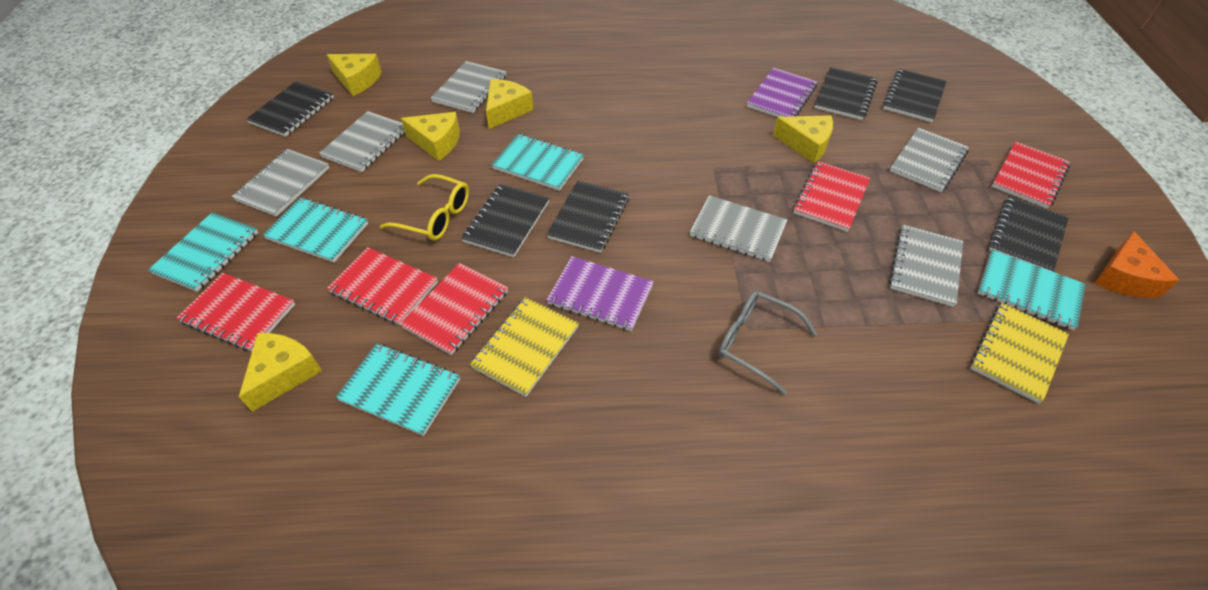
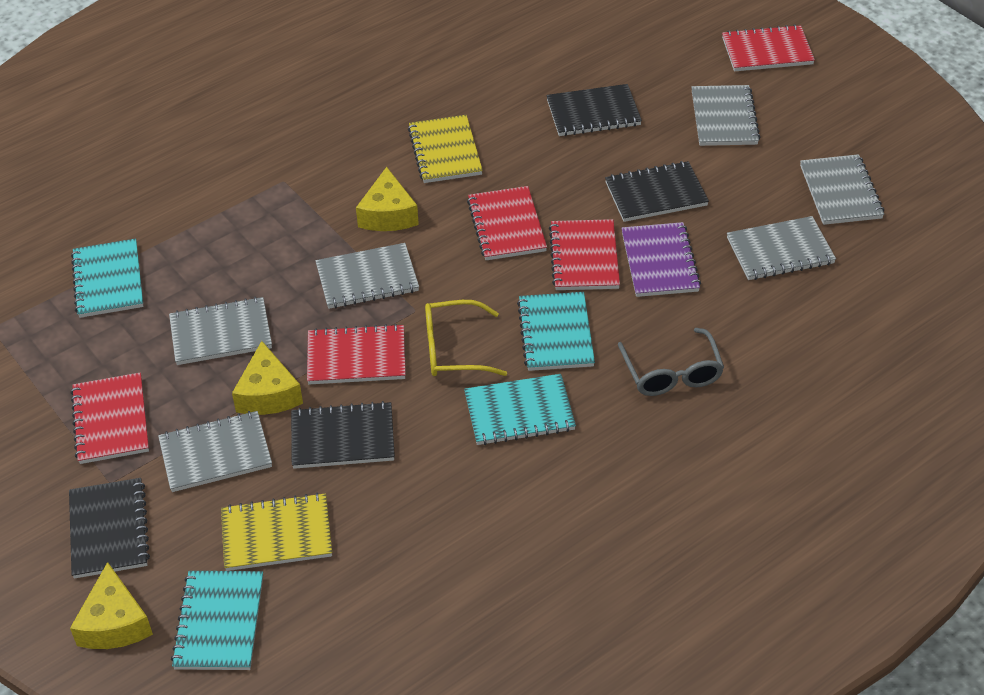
black notebook: 6 -> 4
orange cheese: 1 -> 0
purple notebook: 2 -> 1
turquoise notebook: 5 -> 4
yellow cheese: 5 -> 3

